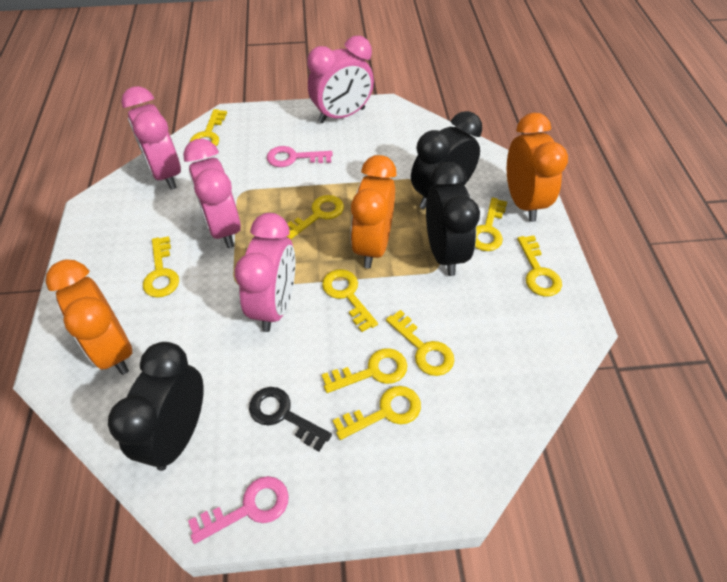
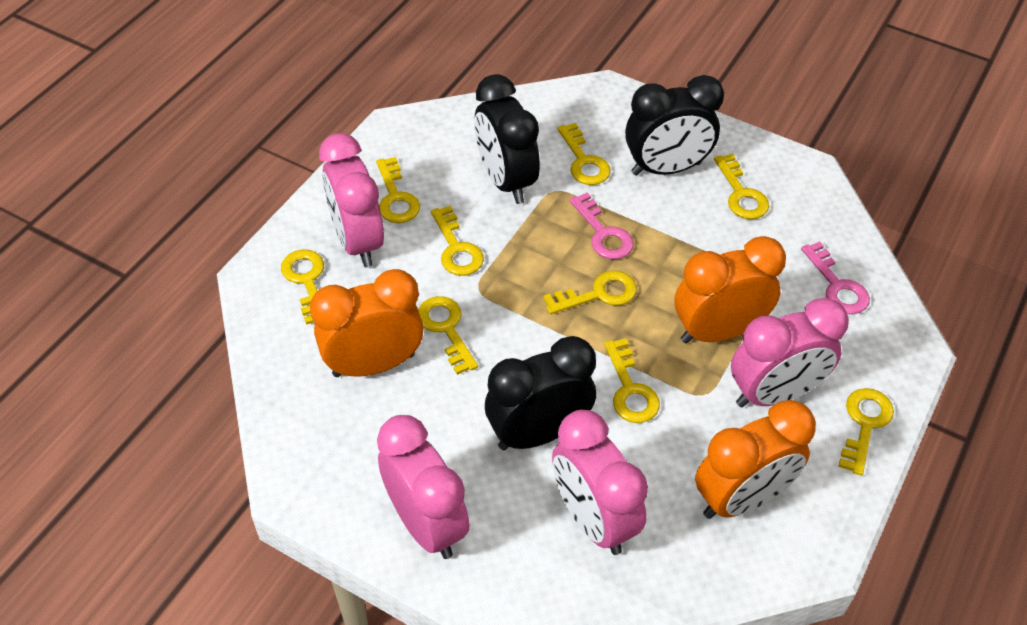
black key: 1 -> 0

